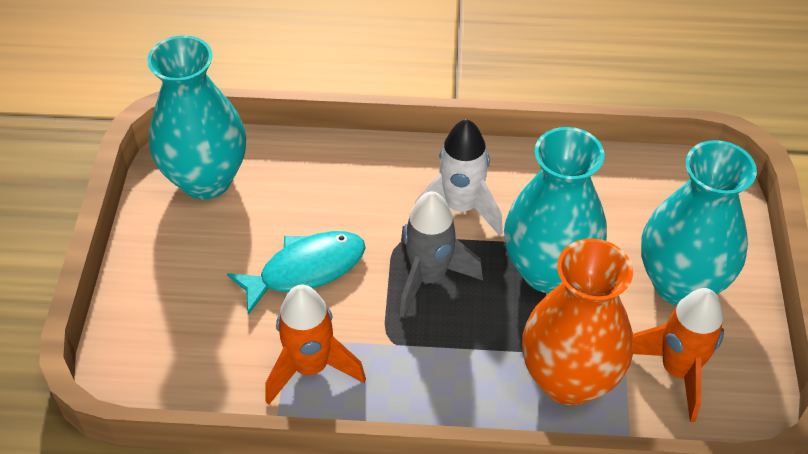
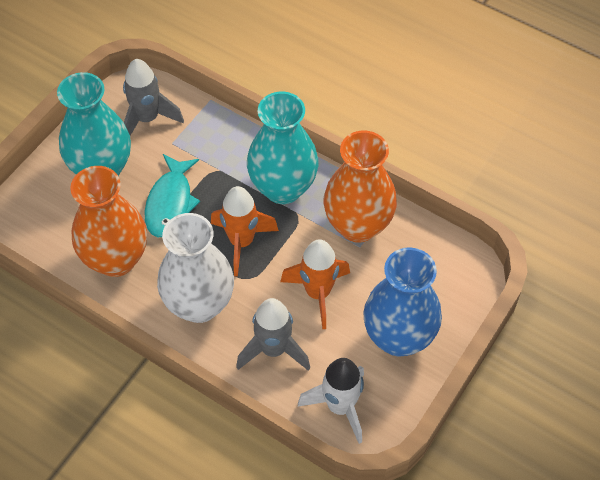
blue vase: 0 -> 1
grey rocket: 1 -> 2
orange vase: 1 -> 2
turquoise vase: 3 -> 2
white vase: 0 -> 1

